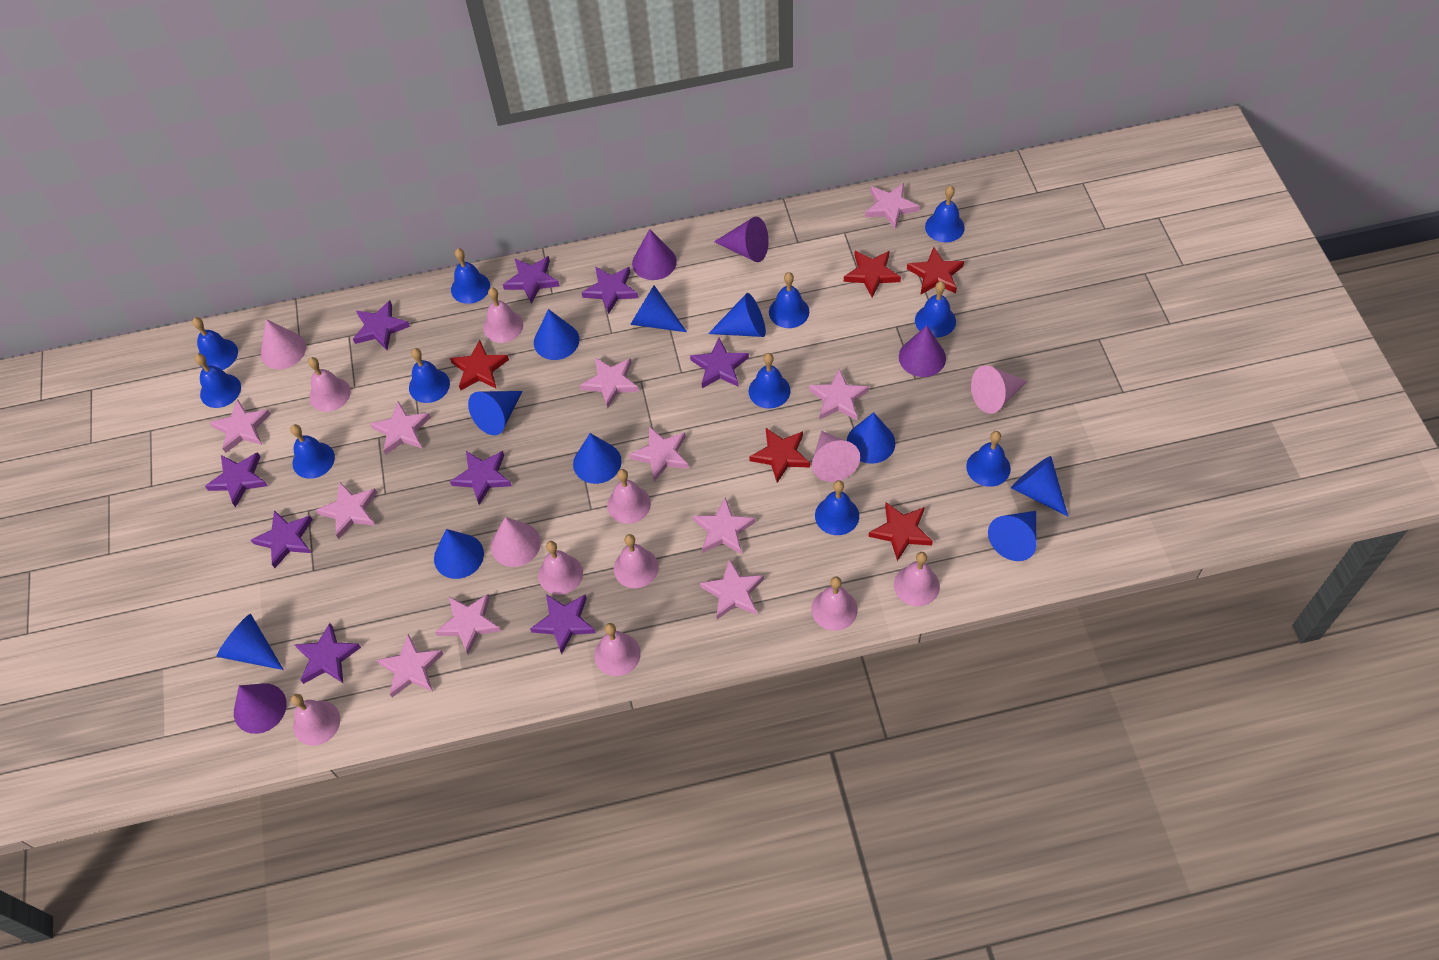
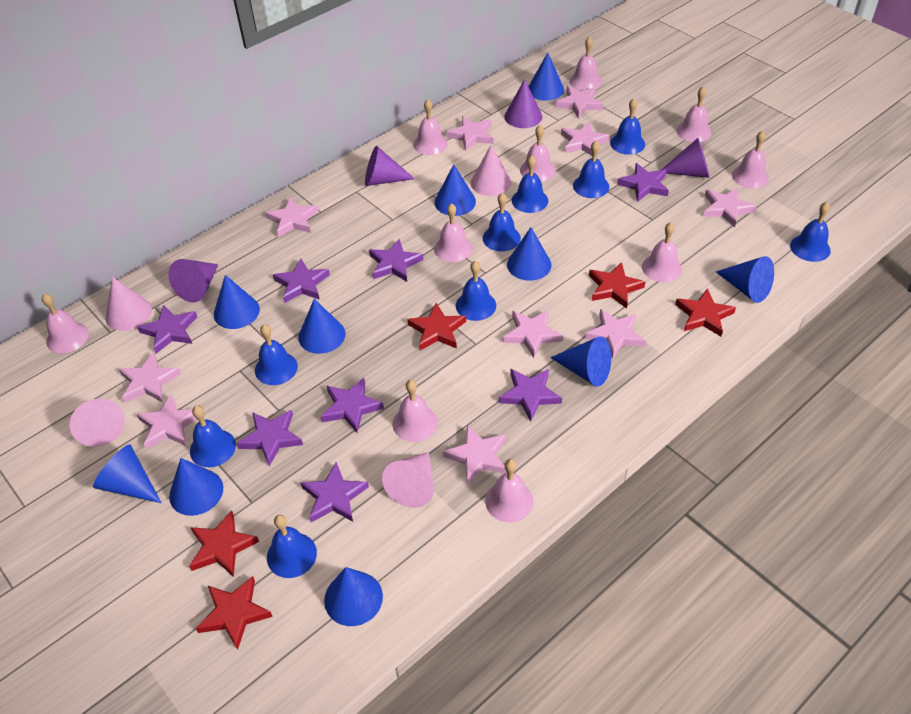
blue bell: 11 -> 9
pink bell: 9 -> 10
pink star: 11 -> 10
purple star: 9 -> 8

